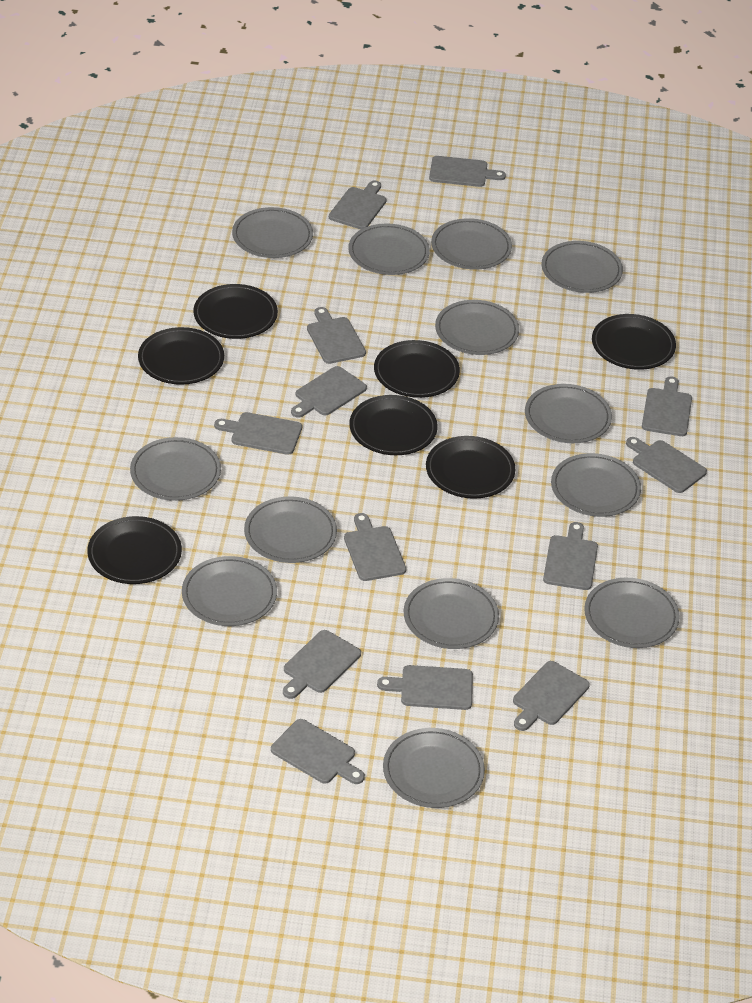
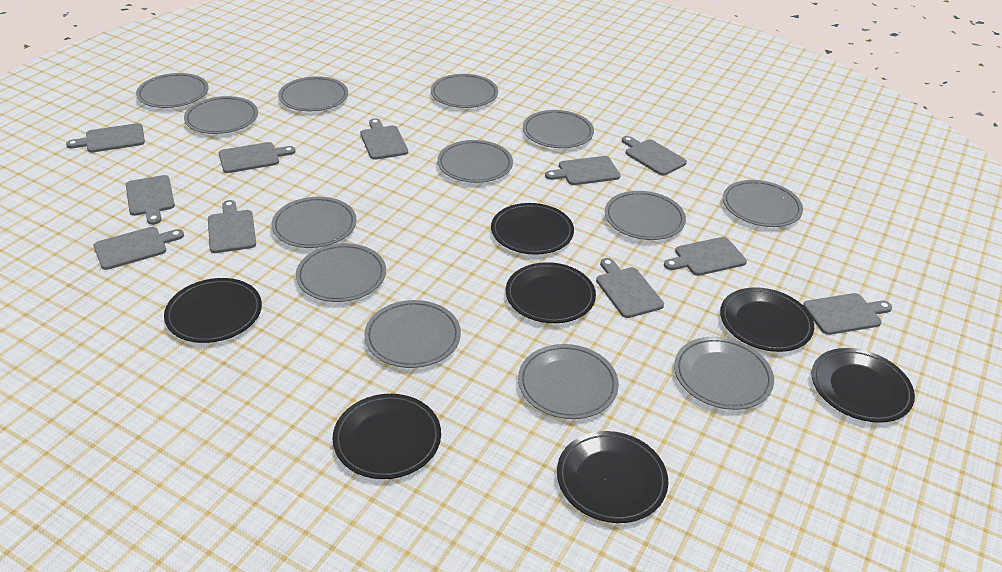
grey cutting board: 13 -> 11

